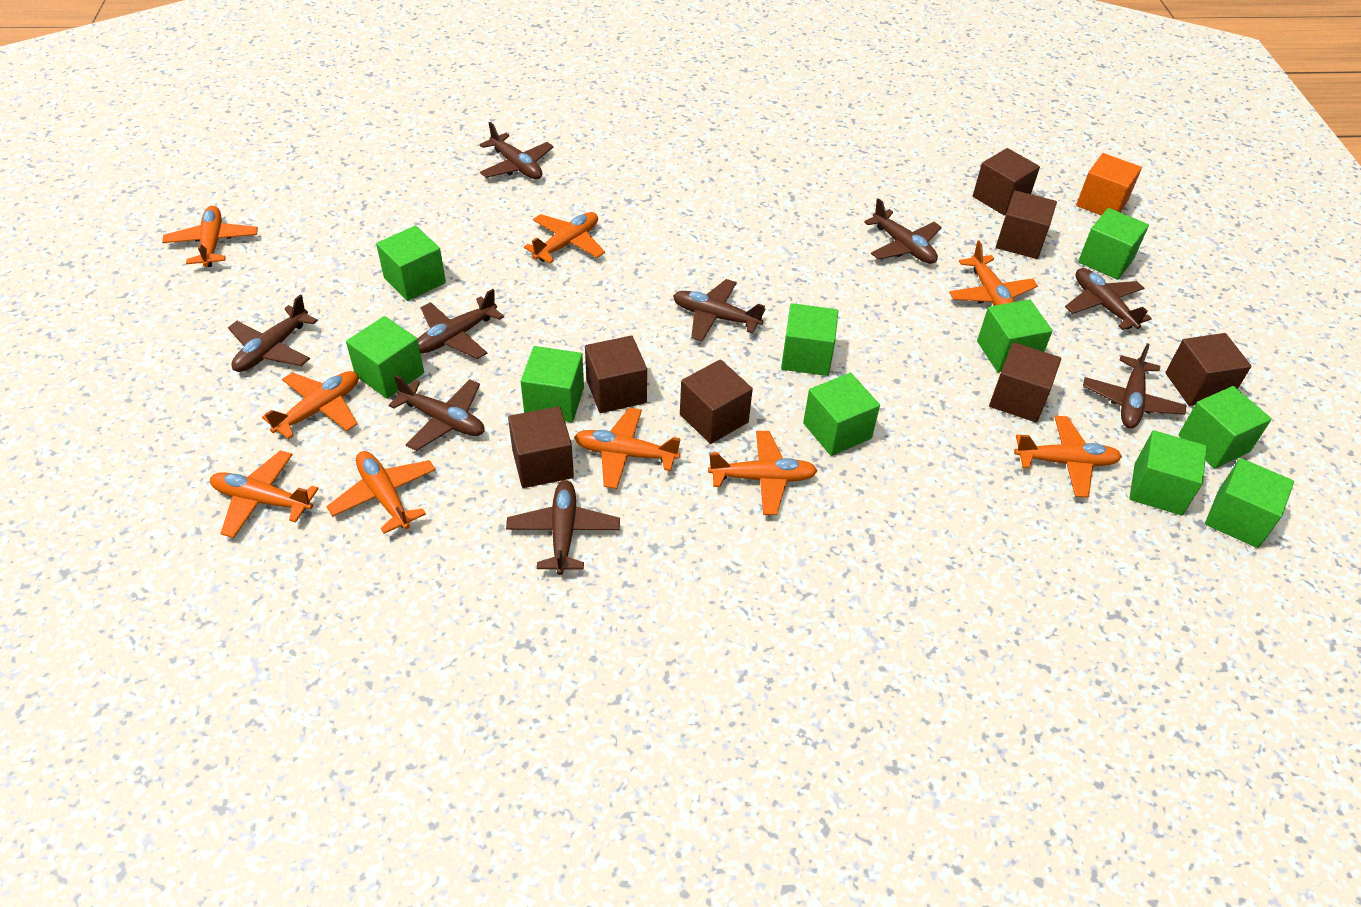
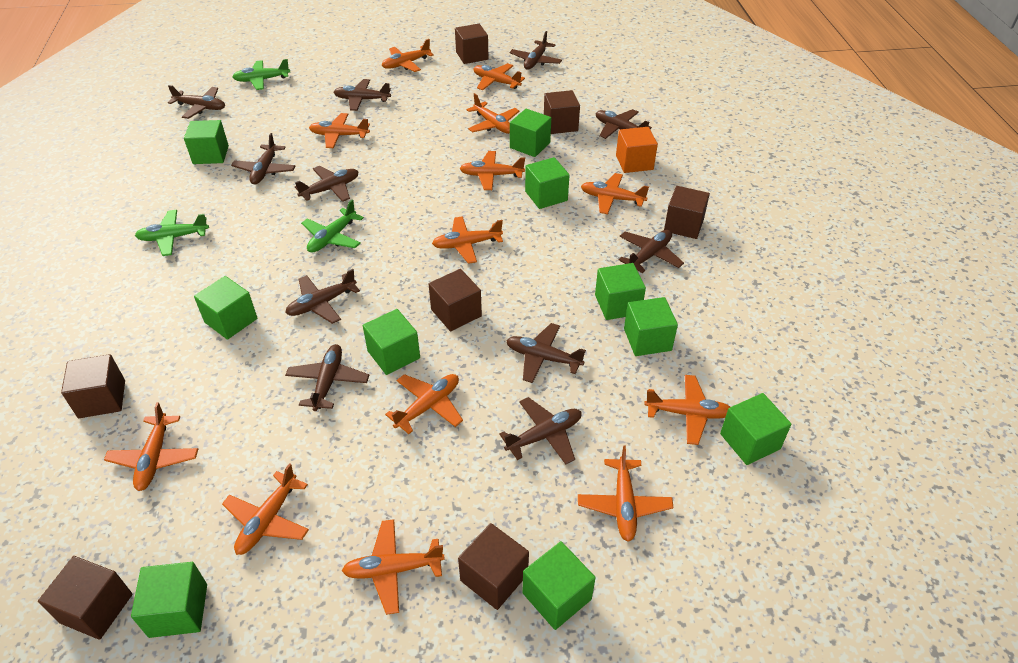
brown plane: 9 -> 11
green plane: 0 -> 3
orange plane: 9 -> 13

